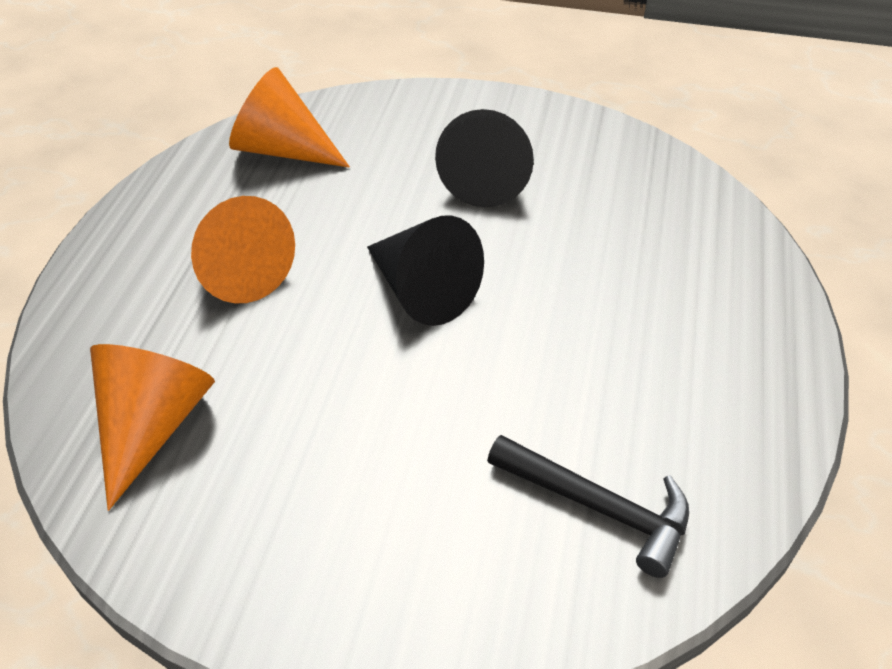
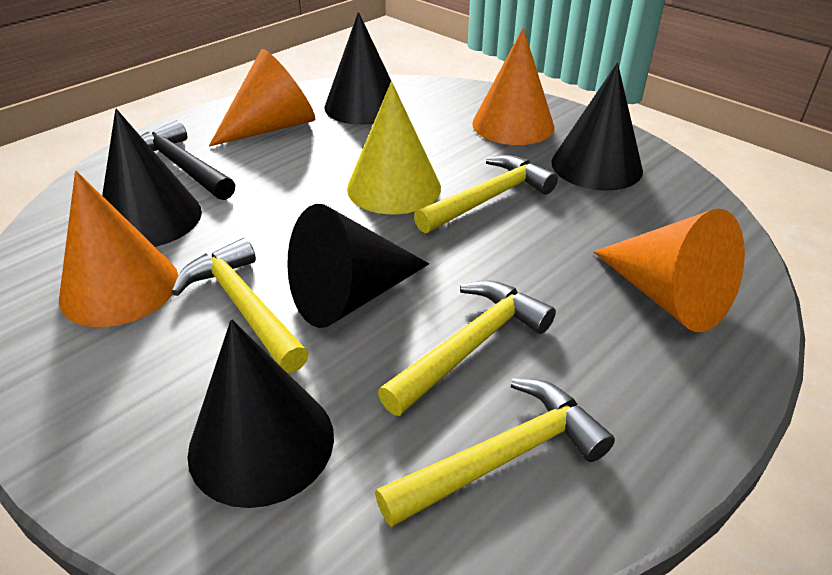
black cone: 2 -> 5
orange cone: 3 -> 4
yellow cone: 0 -> 1
yellow hammer: 0 -> 4

